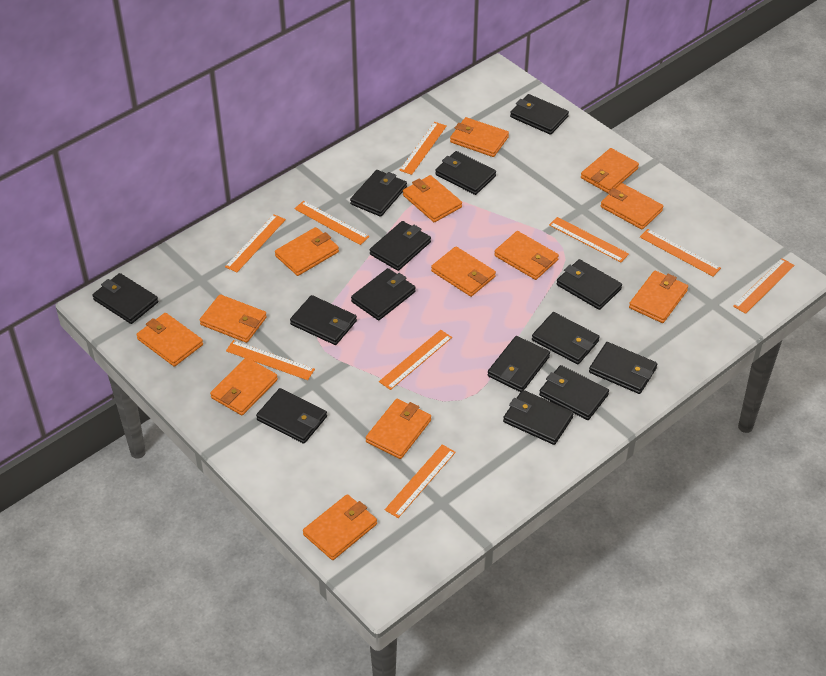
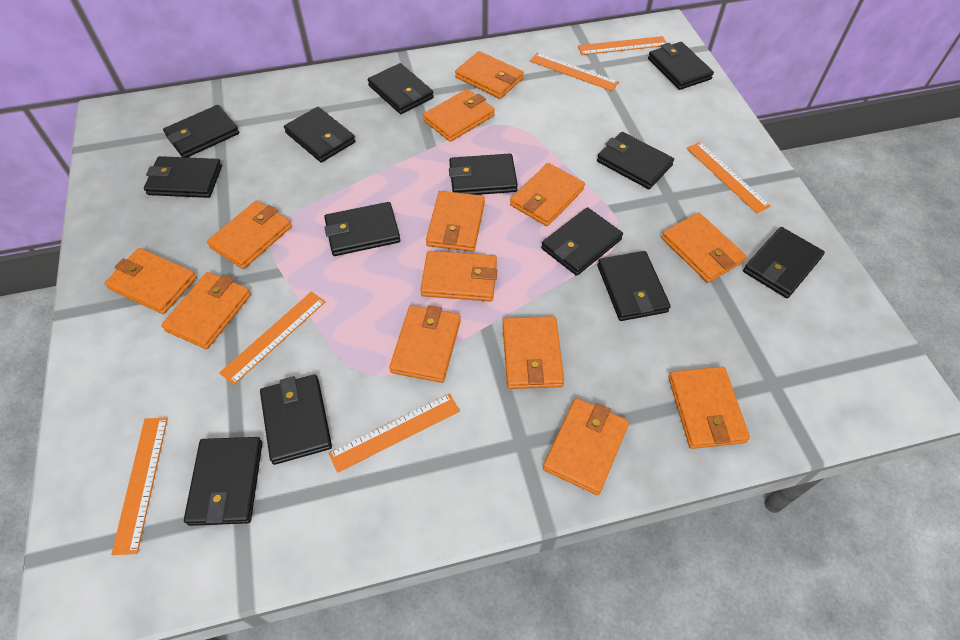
black wallet: 14 -> 13
orange ruler: 9 -> 6

